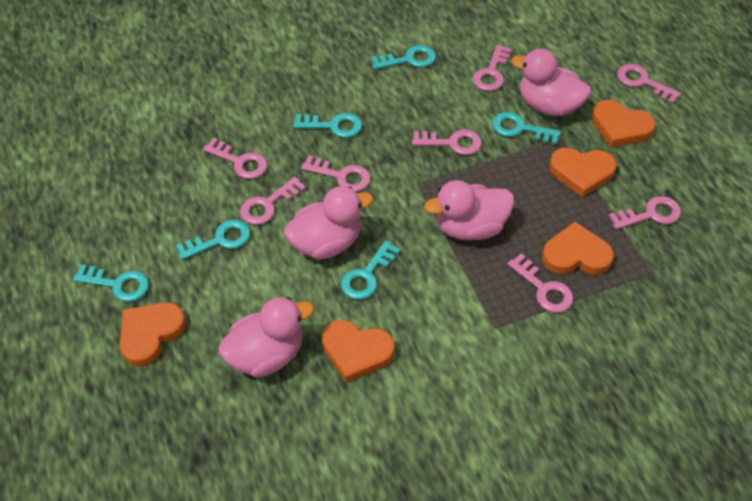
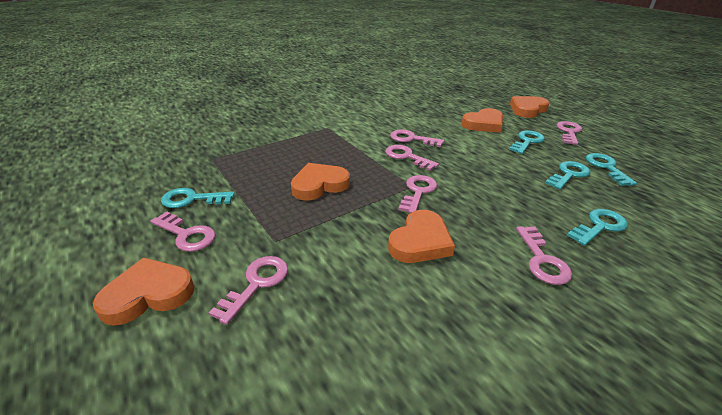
pink duck: 4 -> 0
pink key: 8 -> 7
turquoise key: 6 -> 5

